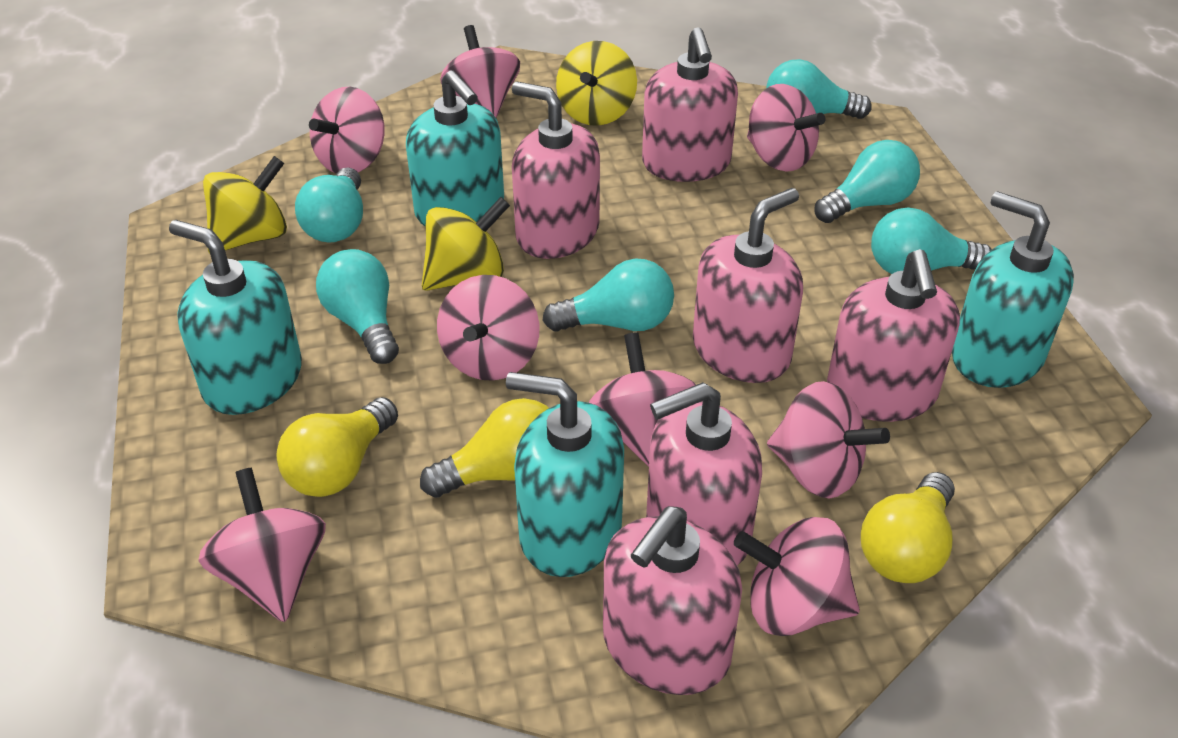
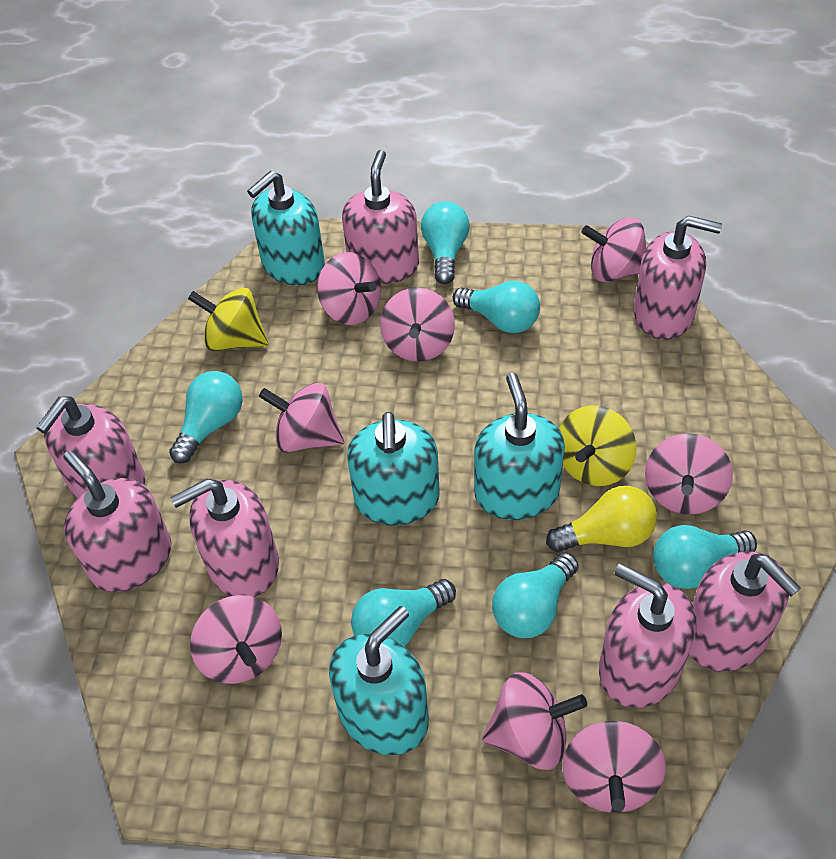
pink soap dispenser: 6 -> 7
yellow light bulb: 3 -> 1
yellow spinning top: 3 -> 2

